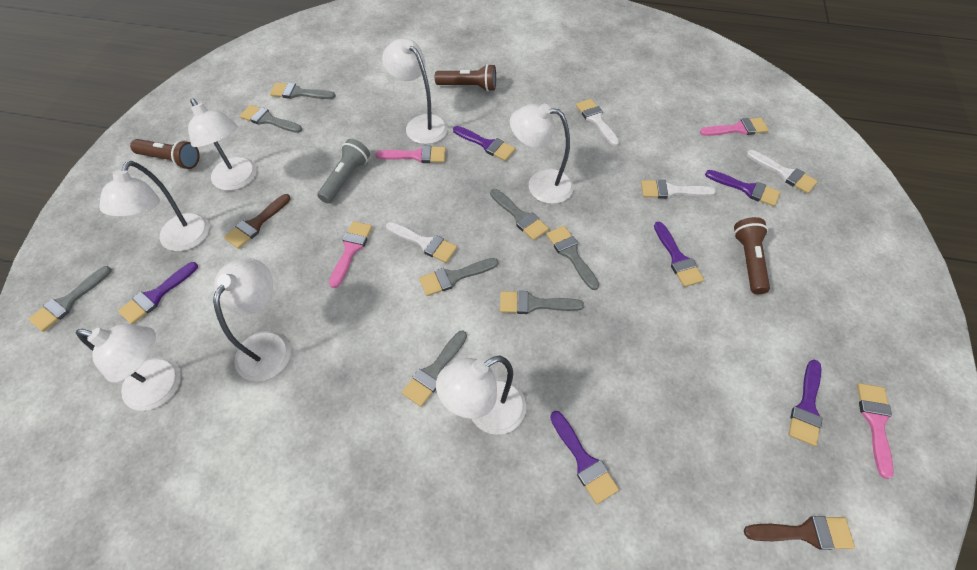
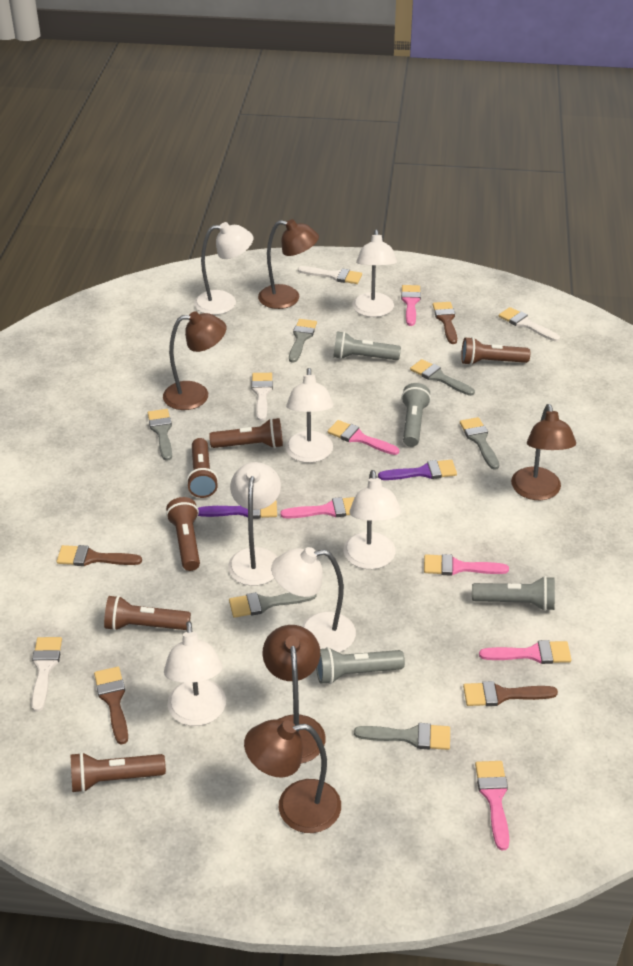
brown brush: 2 -> 4
brown flashlight: 3 -> 6
brown lamp: 0 -> 5
grey brush: 8 -> 6
grey flashlight: 1 -> 4
pink brush: 4 -> 6
purple brush: 6 -> 2

